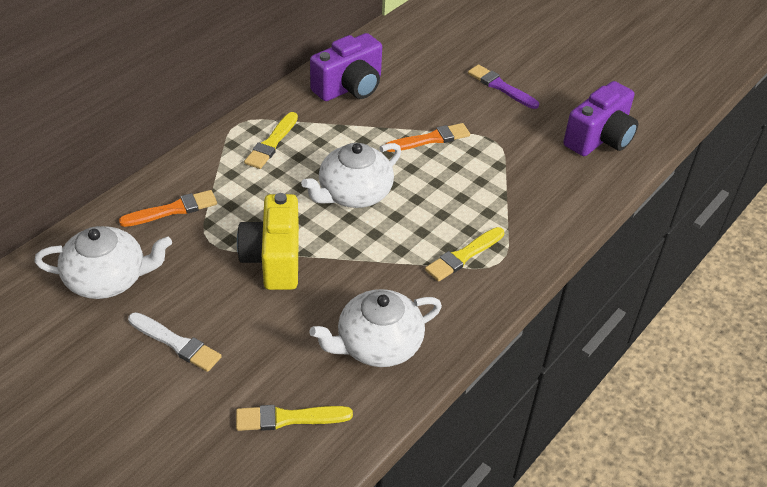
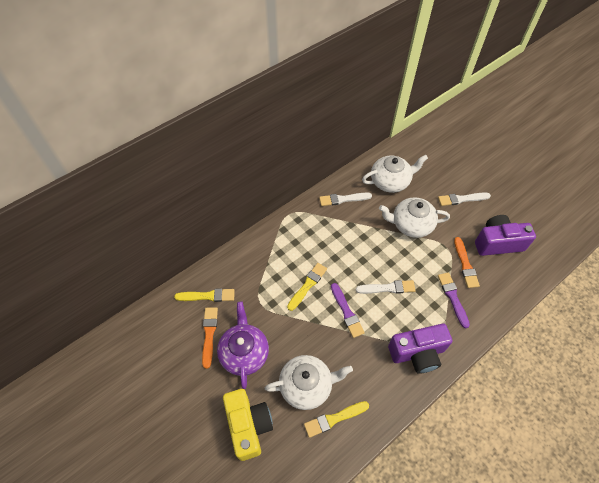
purple brush: 1 -> 2
purple teapot: 0 -> 1
white brush: 1 -> 3

